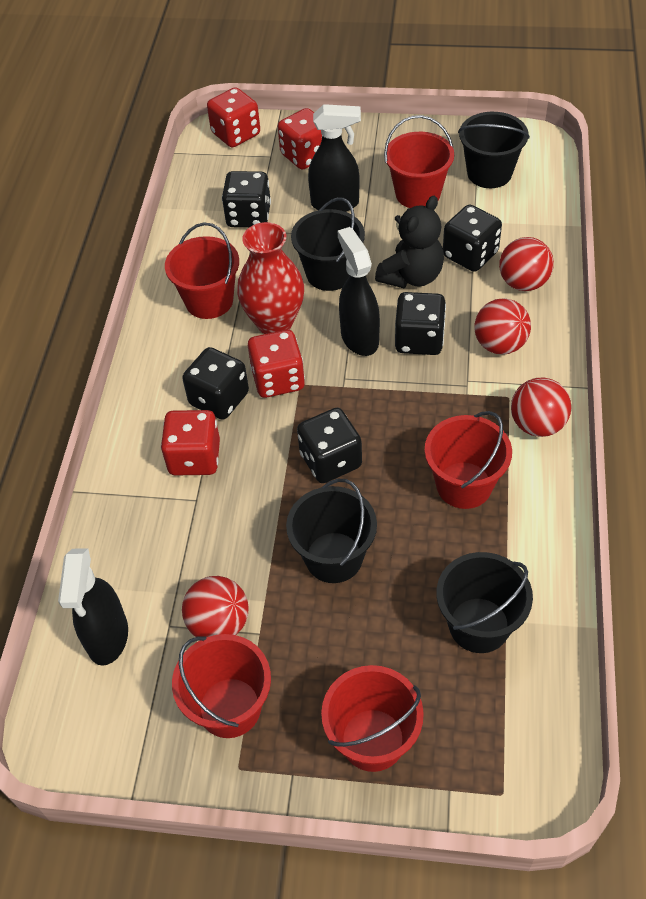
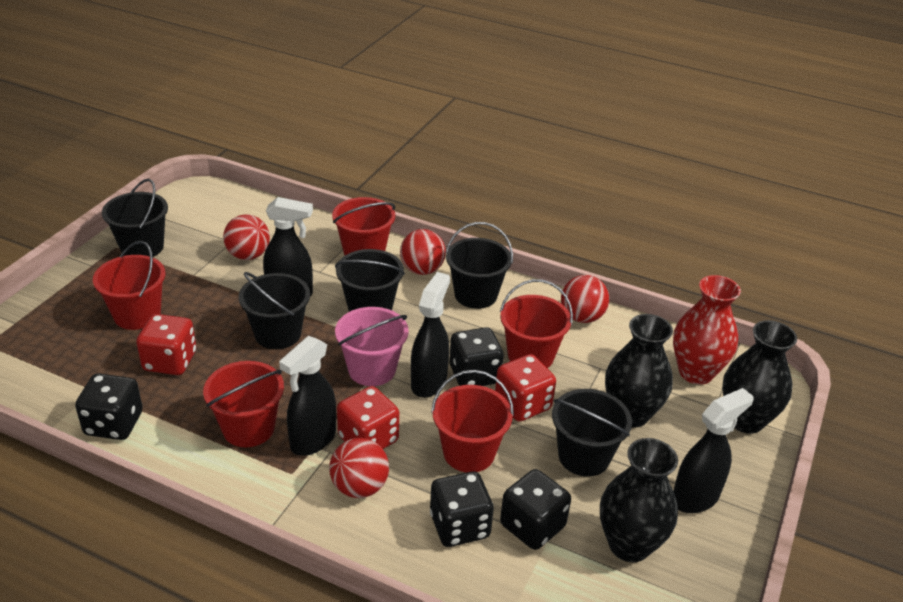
black bucket: 4 -> 5
black dice: 5 -> 4
black spray bottle: 3 -> 4
black teddy bear: 1 -> 0
black vase: 0 -> 3
pink bucket: 0 -> 1
red dice: 4 -> 3

